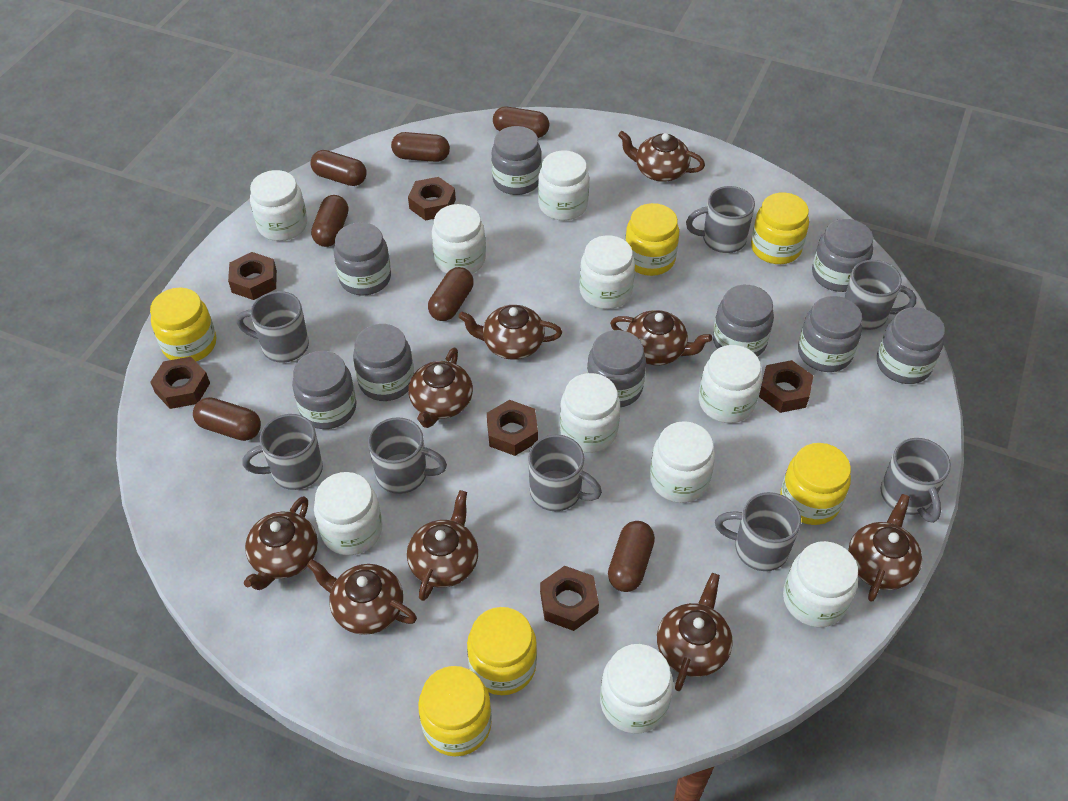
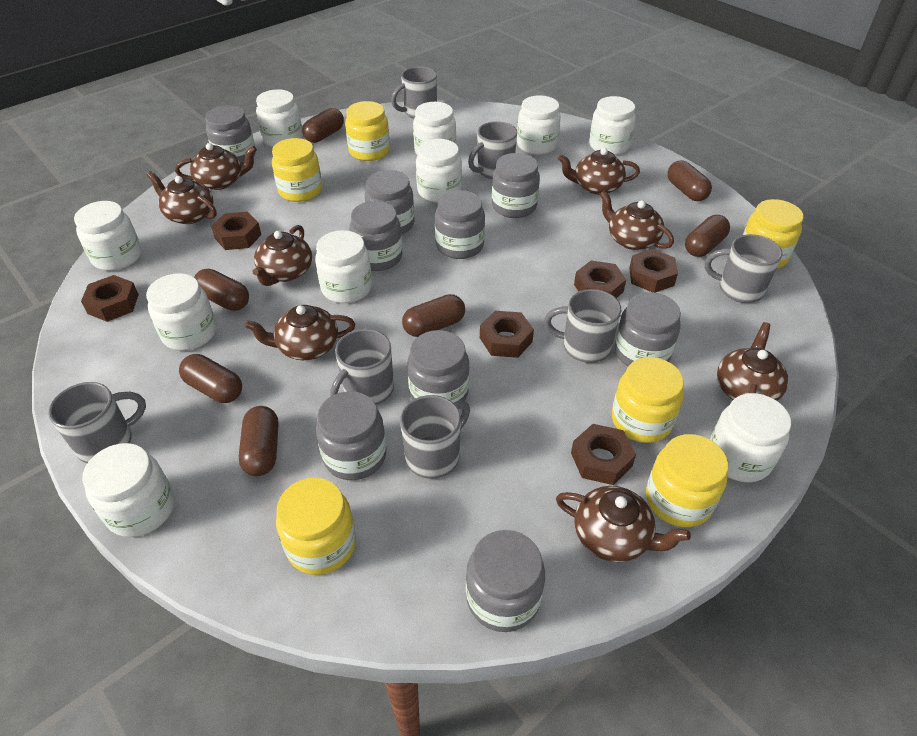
brown teapot: 9 -> 8
grey mug: 8 -> 7

